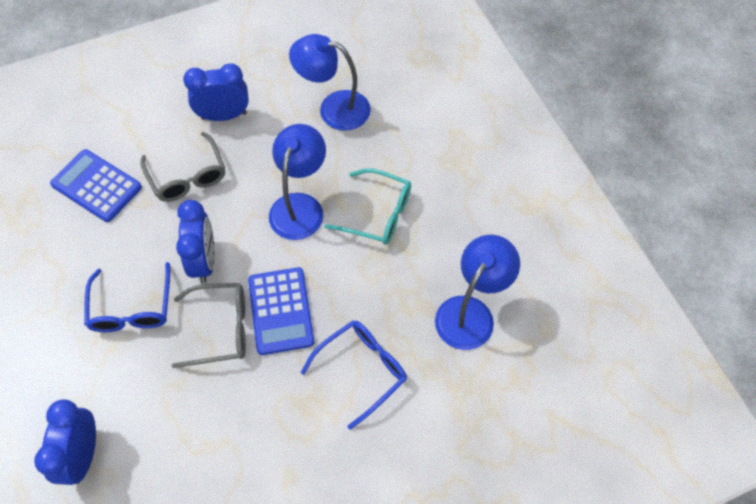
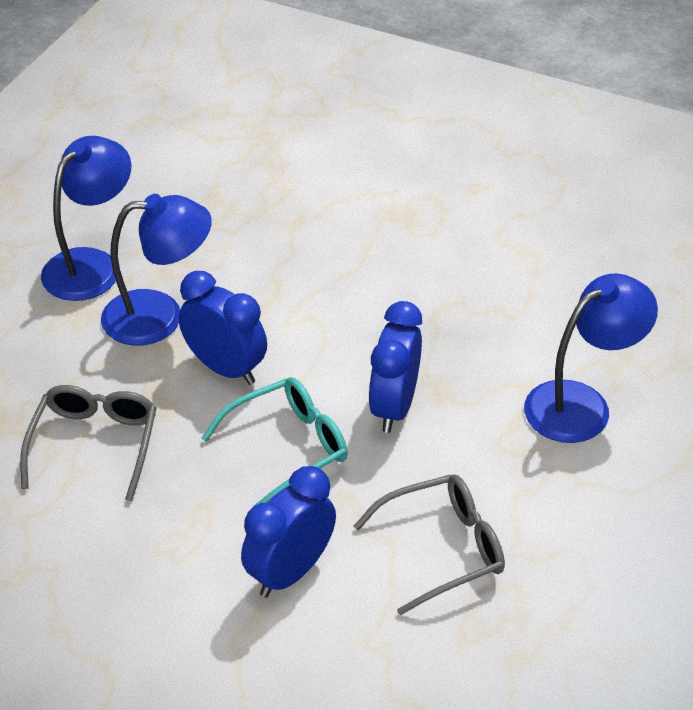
blue calculator: 2 -> 0
blue glasses: 2 -> 0

